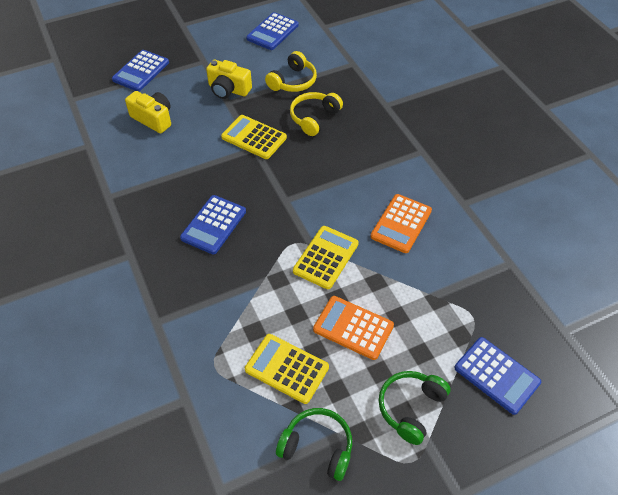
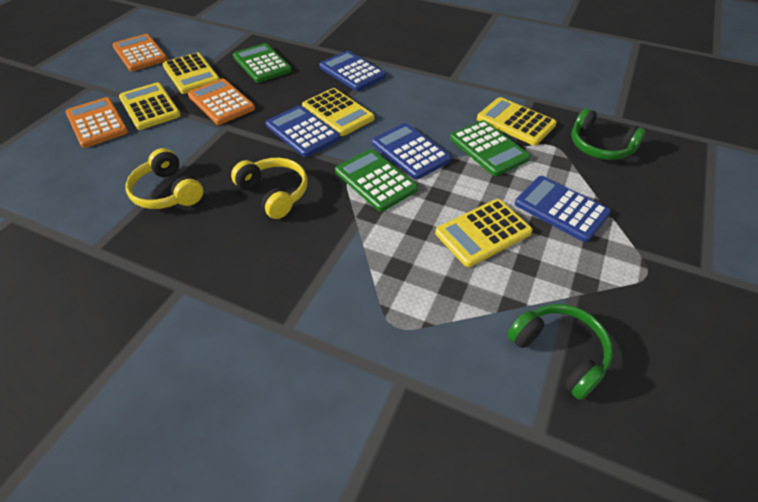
green calculator: 0 -> 3
orange calculator: 2 -> 3
yellow calculator: 3 -> 5
yellow camera: 2 -> 0

